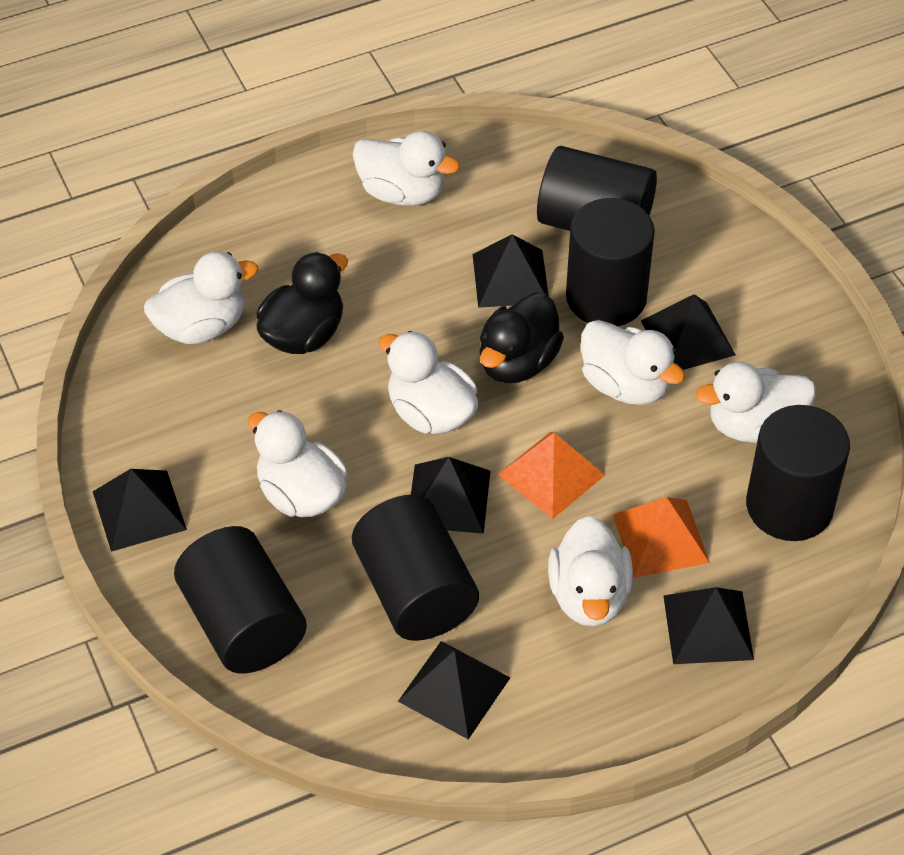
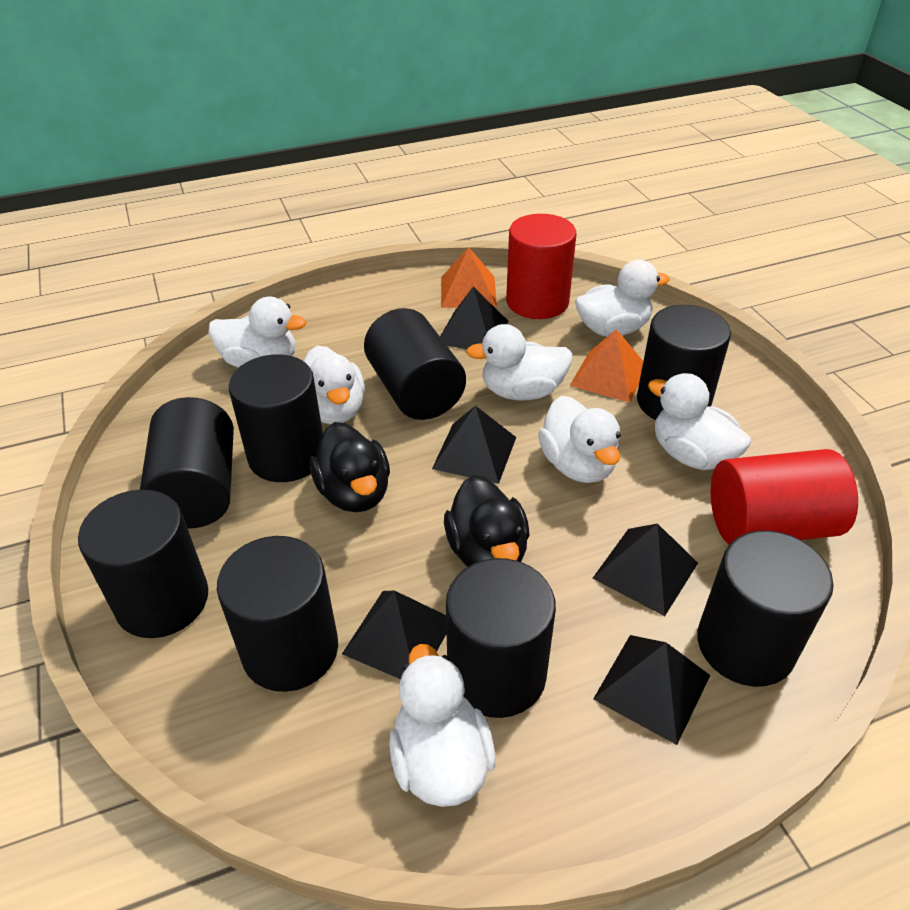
black cylinder: 5 -> 8
black pyramid: 6 -> 5
red cylinder: 0 -> 2

